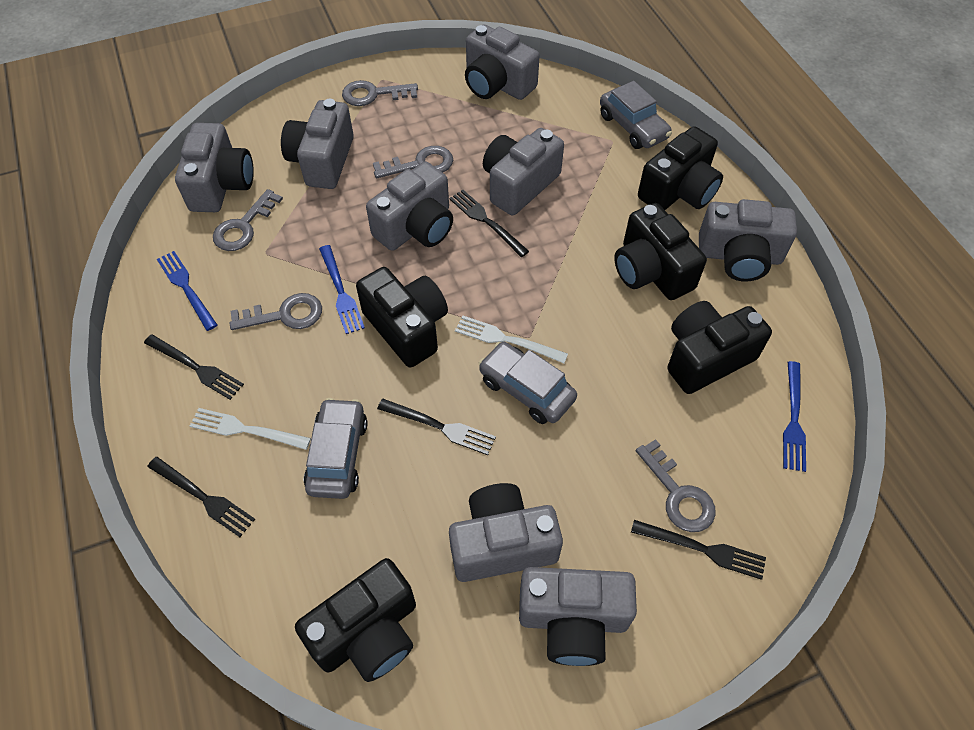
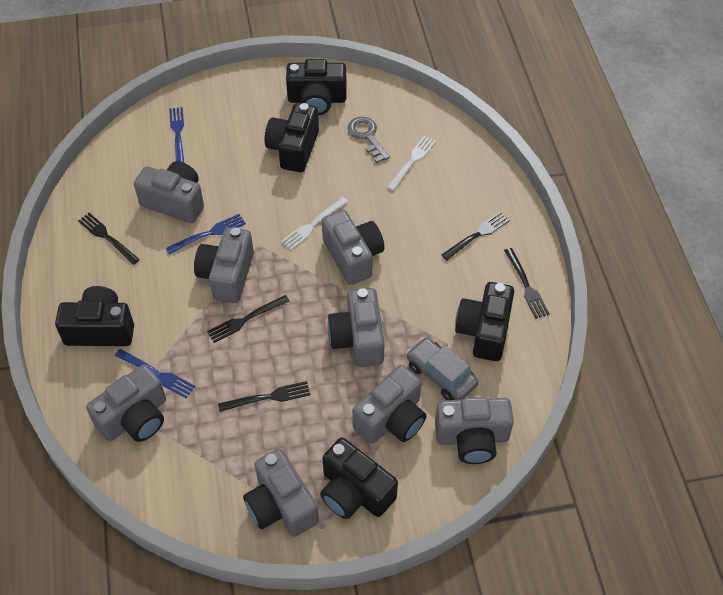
grey car: 3 -> 1
grey key: 5 -> 1

